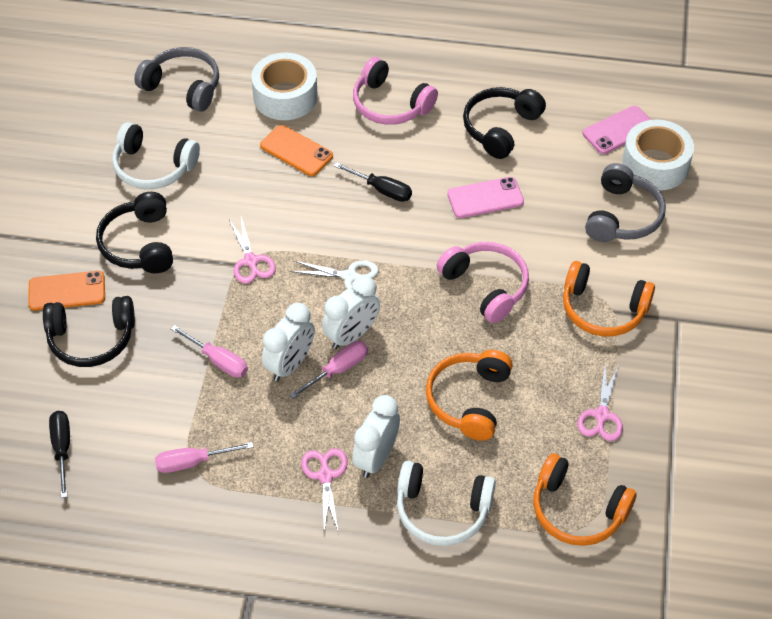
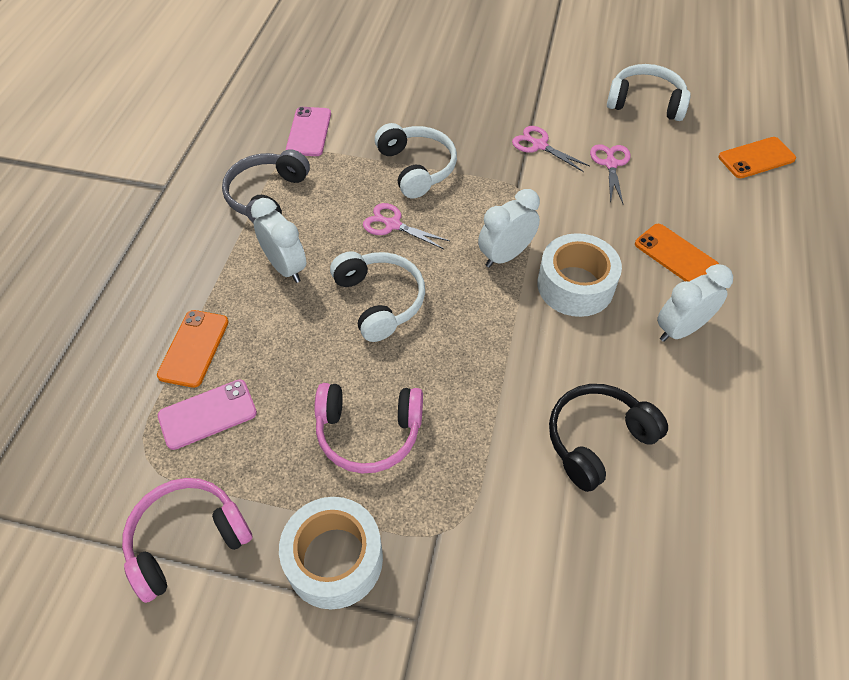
black headphones: 3 -> 1
black screwdriver: 2 -> 0
grey headphones: 2 -> 1
orange headphones: 3 -> 0
orange phone: 2 -> 3
pink screwdriver: 3 -> 0
white headphones: 2 -> 3
white scissors: 1 -> 0

